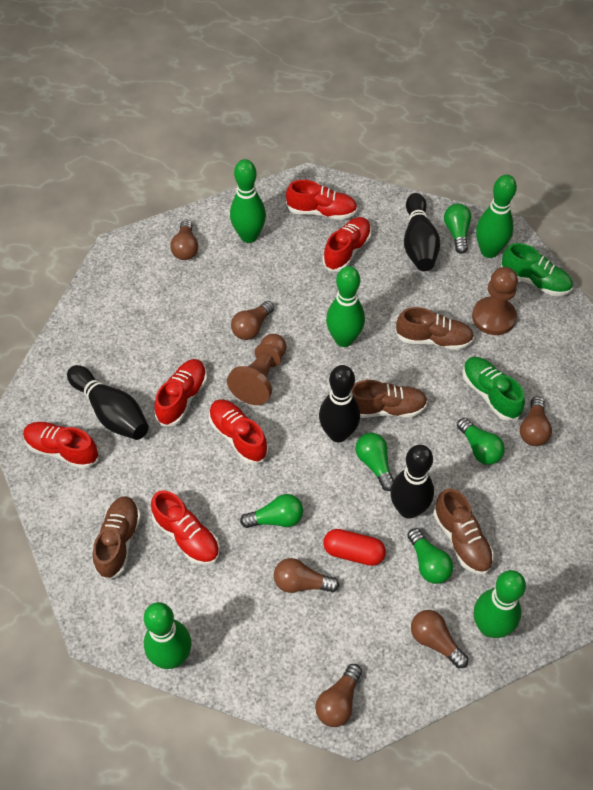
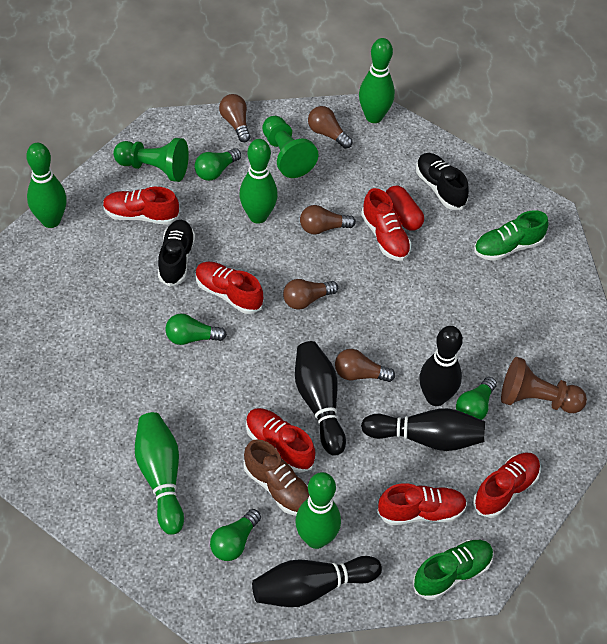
black shoe: 0 -> 2
brown light bulb: 6 -> 5
brown pawn: 2 -> 1
brown shoe: 4 -> 1
green light bulb: 5 -> 4
green pawn: 0 -> 2

